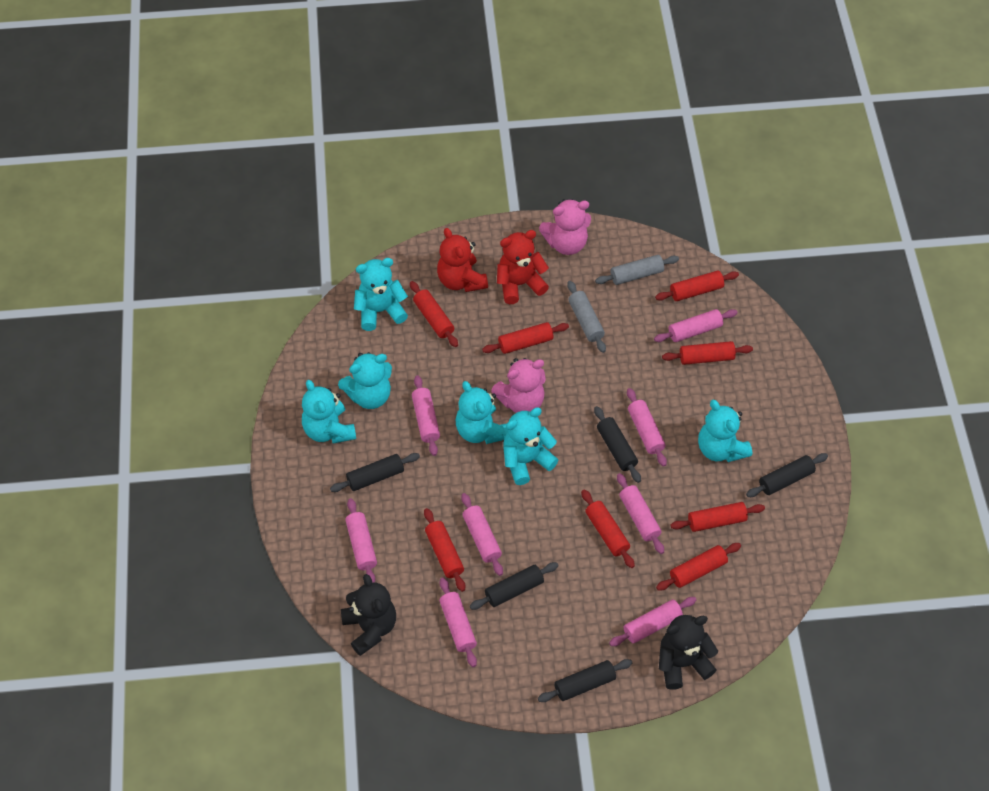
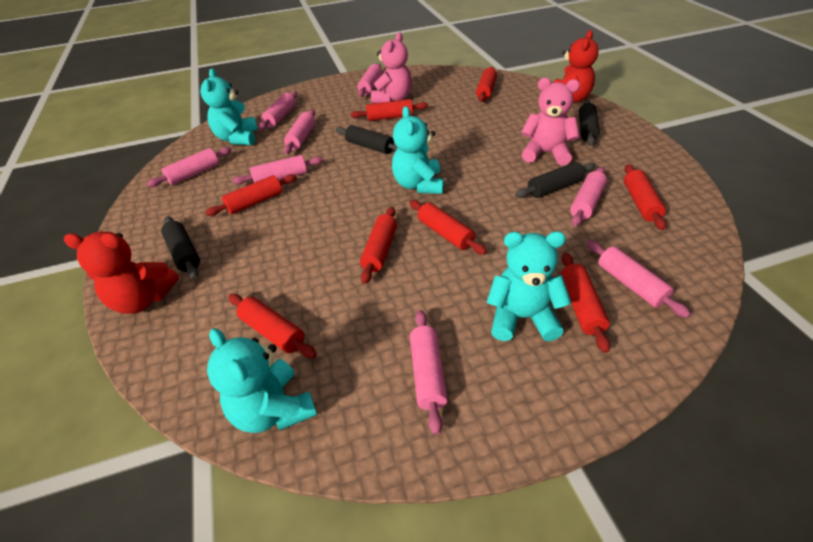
black rolling pin: 5 -> 4
black teddy bear: 2 -> 0
grey rolling pin: 2 -> 0
turquoise teddy bear: 6 -> 4

